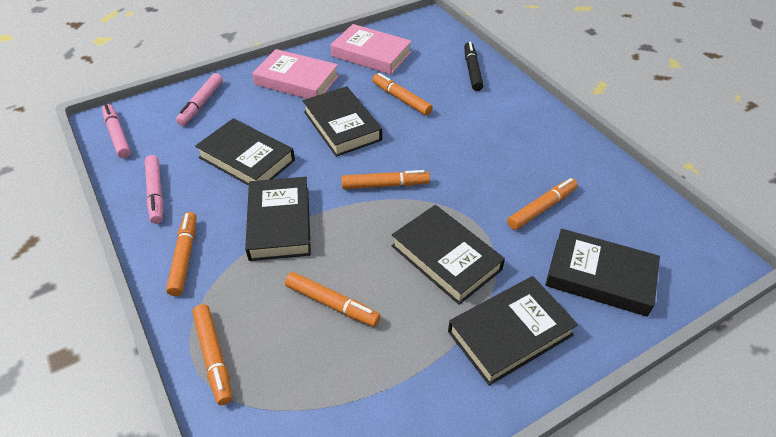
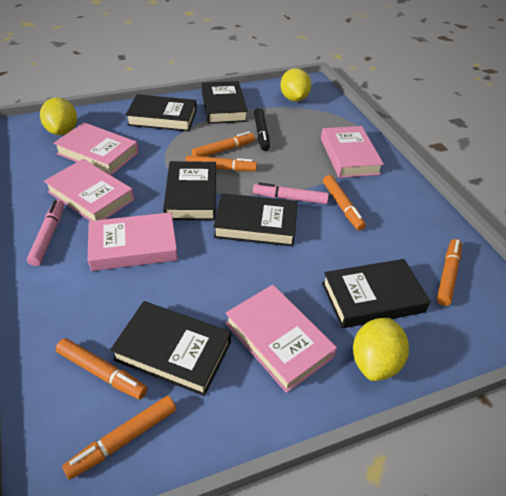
pink book: 2 -> 5
pink marker: 3 -> 2
yellow lemon: 0 -> 3

